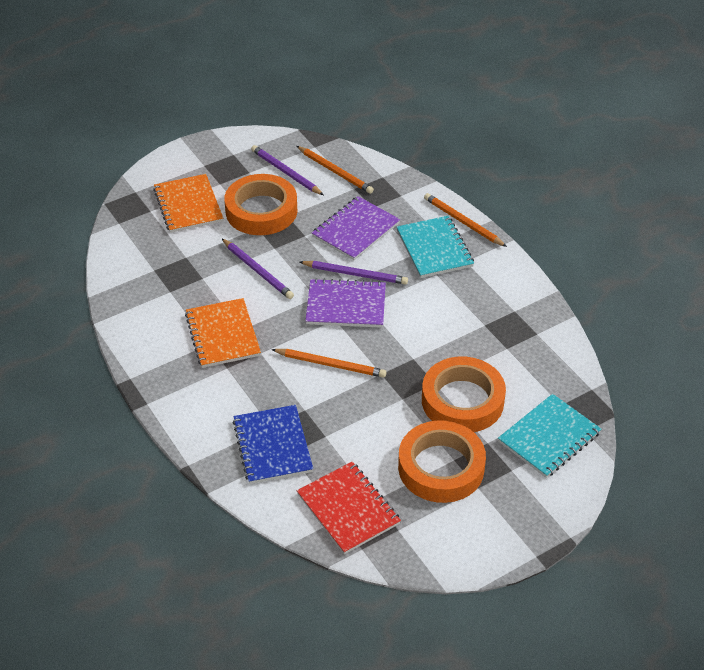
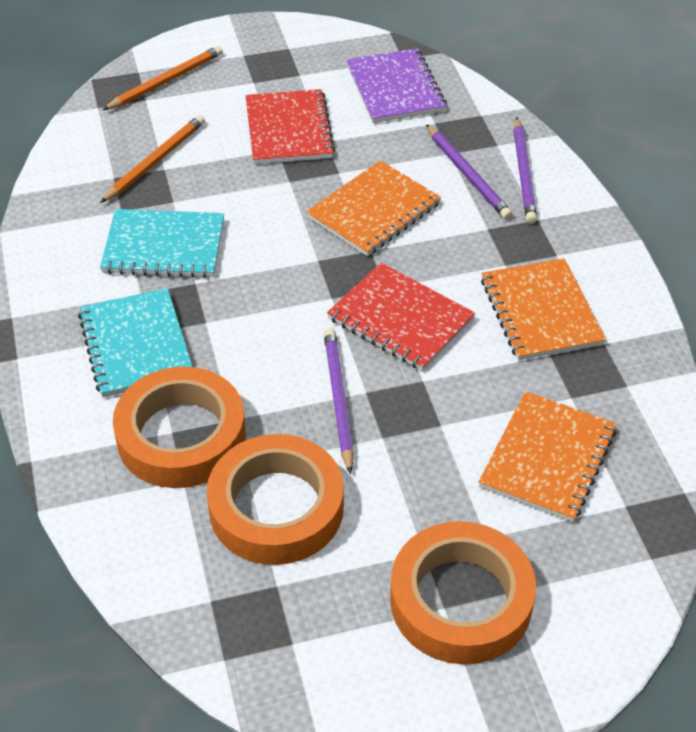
blue notebook: 1 -> 0
orange notebook: 2 -> 3
orange pencil: 3 -> 2
purple notebook: 2 -> 1
red notebook: 1 -> 2

